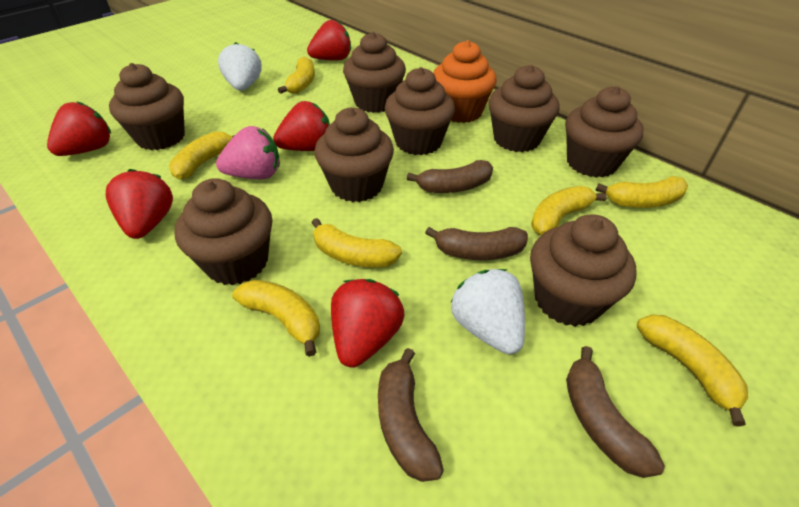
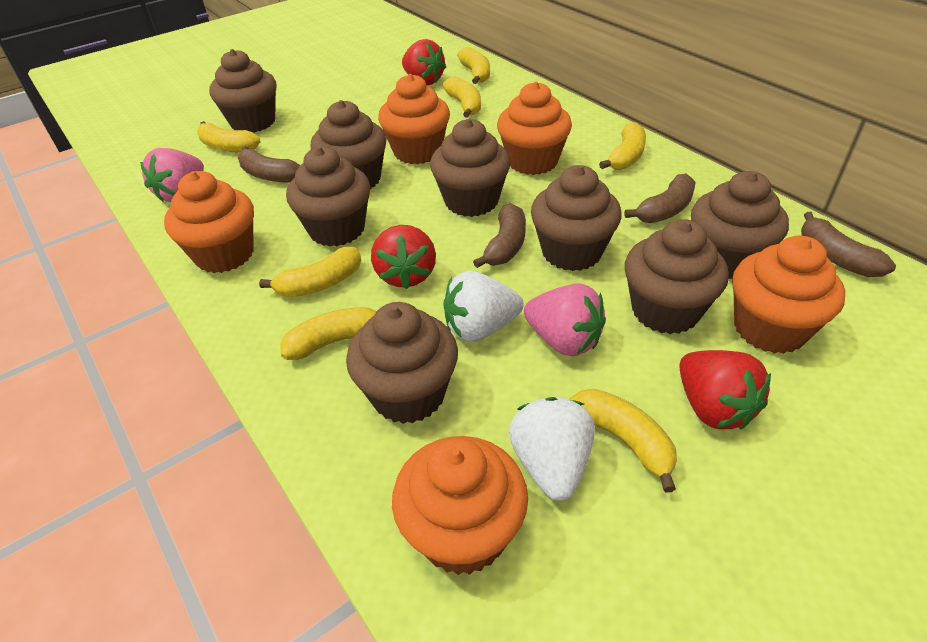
orange cupcake: 1 -> 5
pink strawberry: 1 -> 2
red strawberry: 5 -> 3

